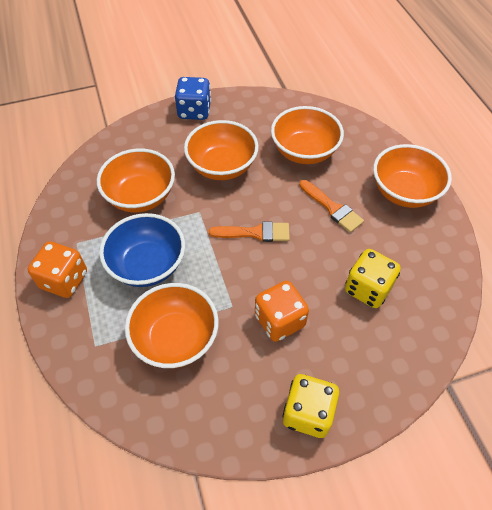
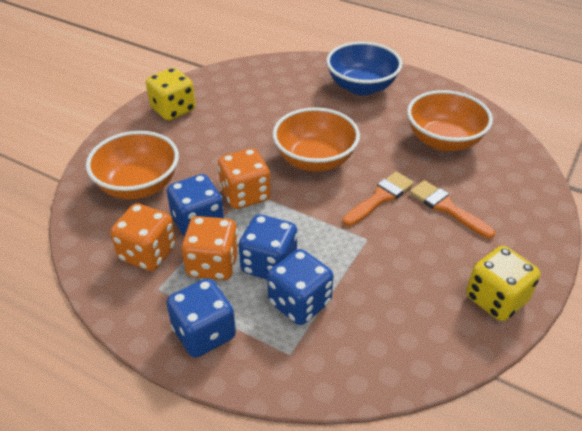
blue dice: 1 -> 4
orange bowl: 5 -> 3
orange dice: 2 -> 3

